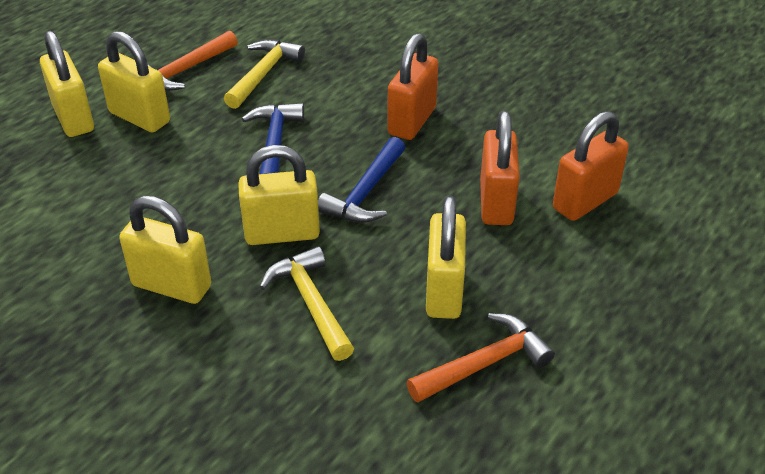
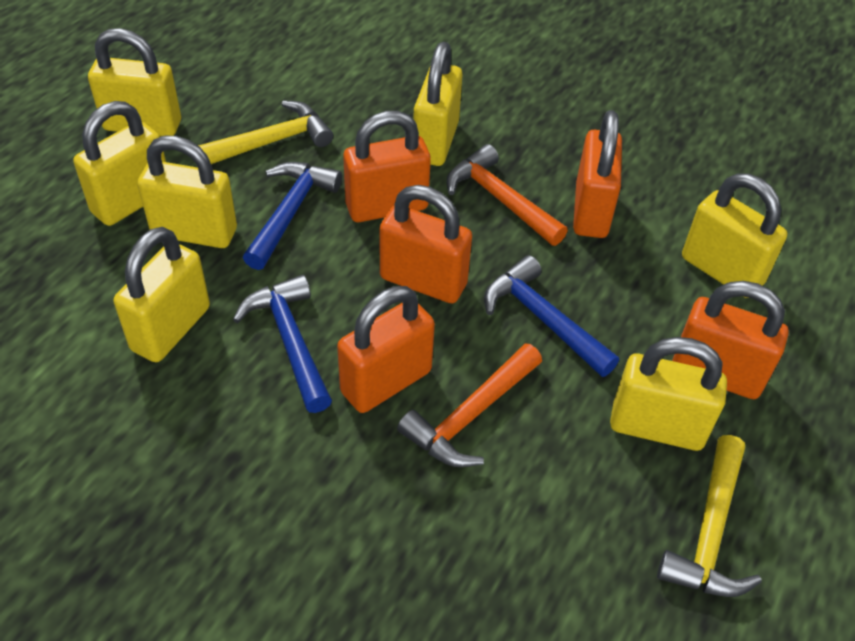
blue hammer: 2 -> 3
orange padlock: 3 -> 5
yellow padlock: 5 -> 7

